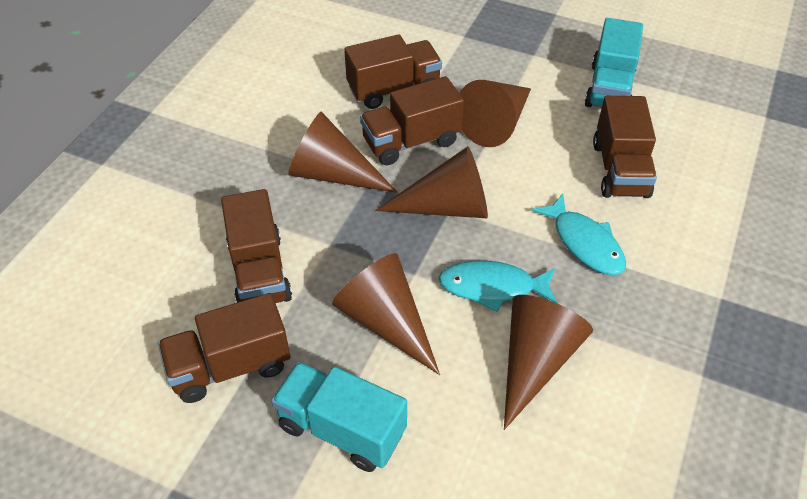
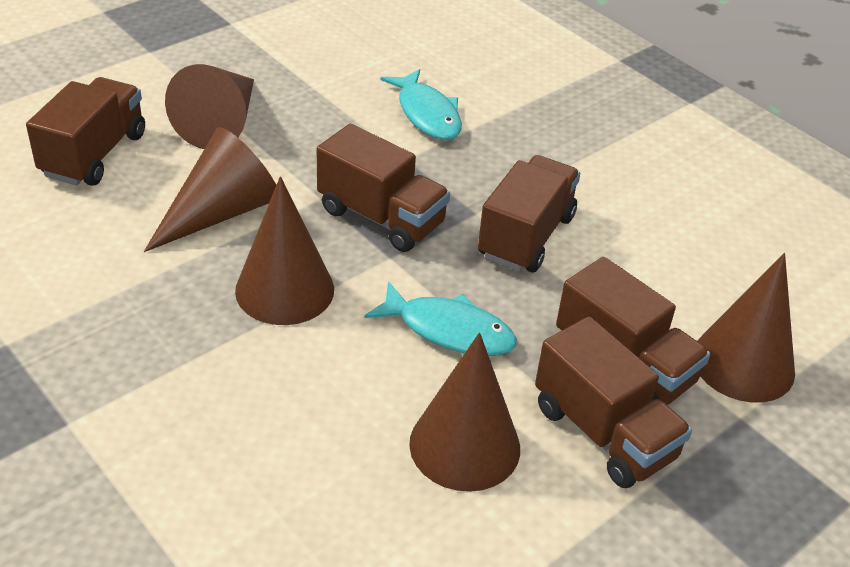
turquoise truck: 2 -> 0

